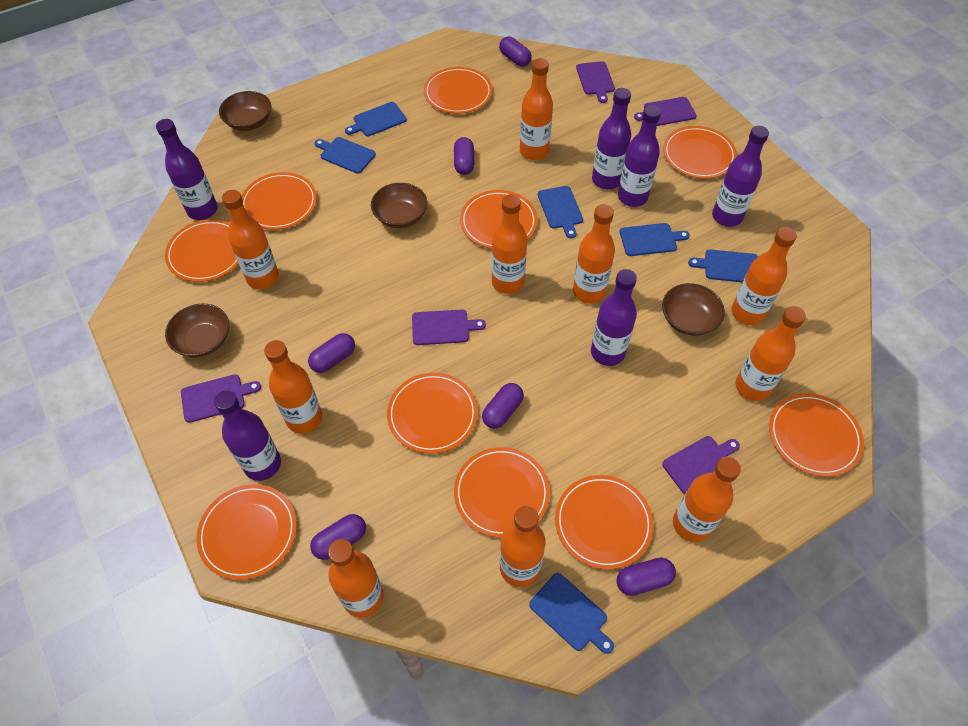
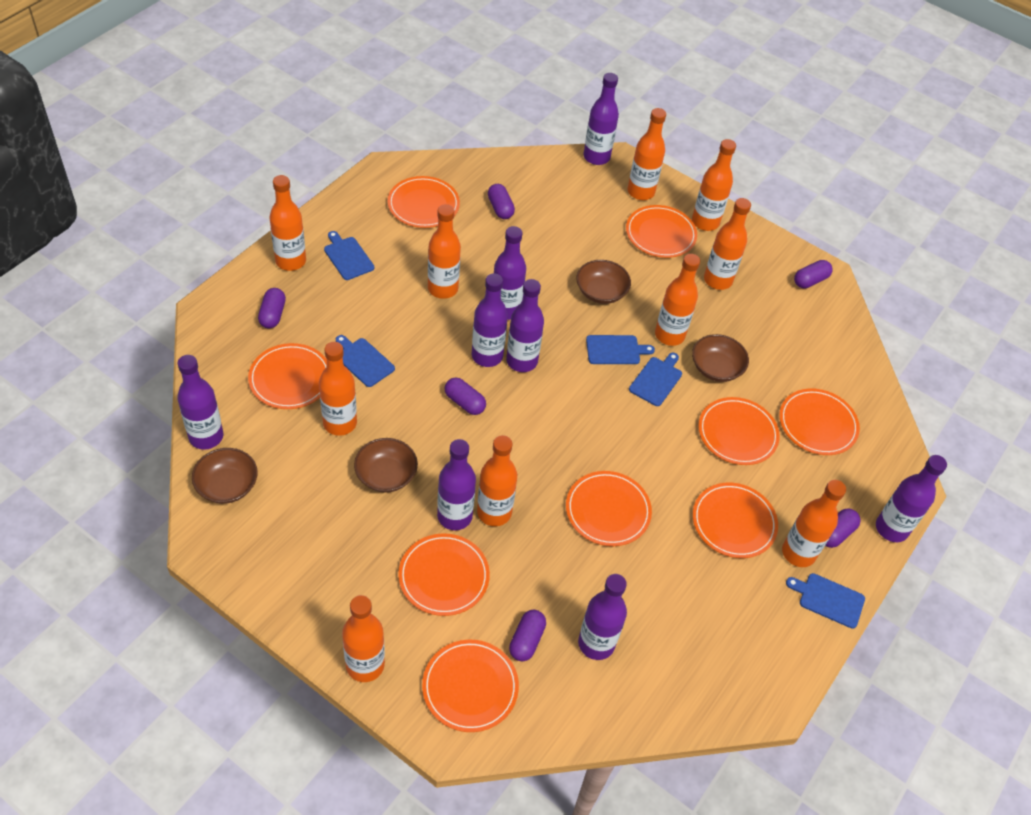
blue cutting board: 6 -> 5
orange plate: 10 -> 9
purple bottle: 6 -> 8
purple cutting board: 5 -> 0

